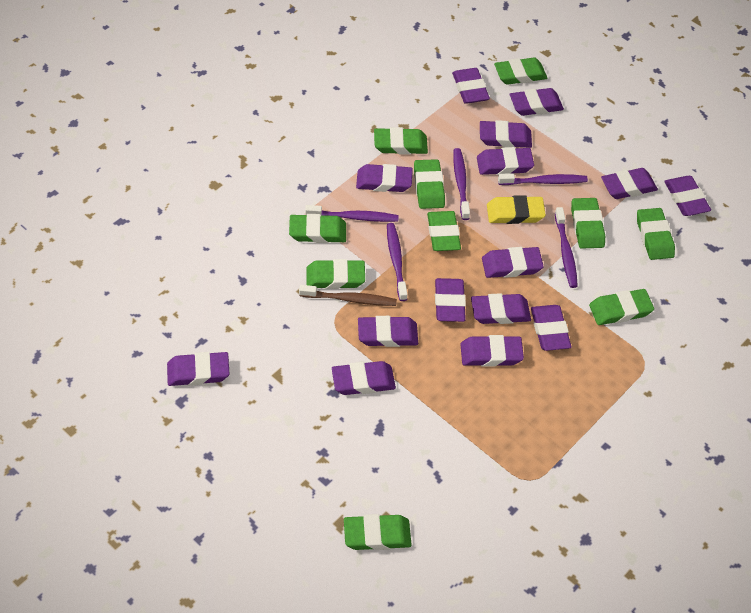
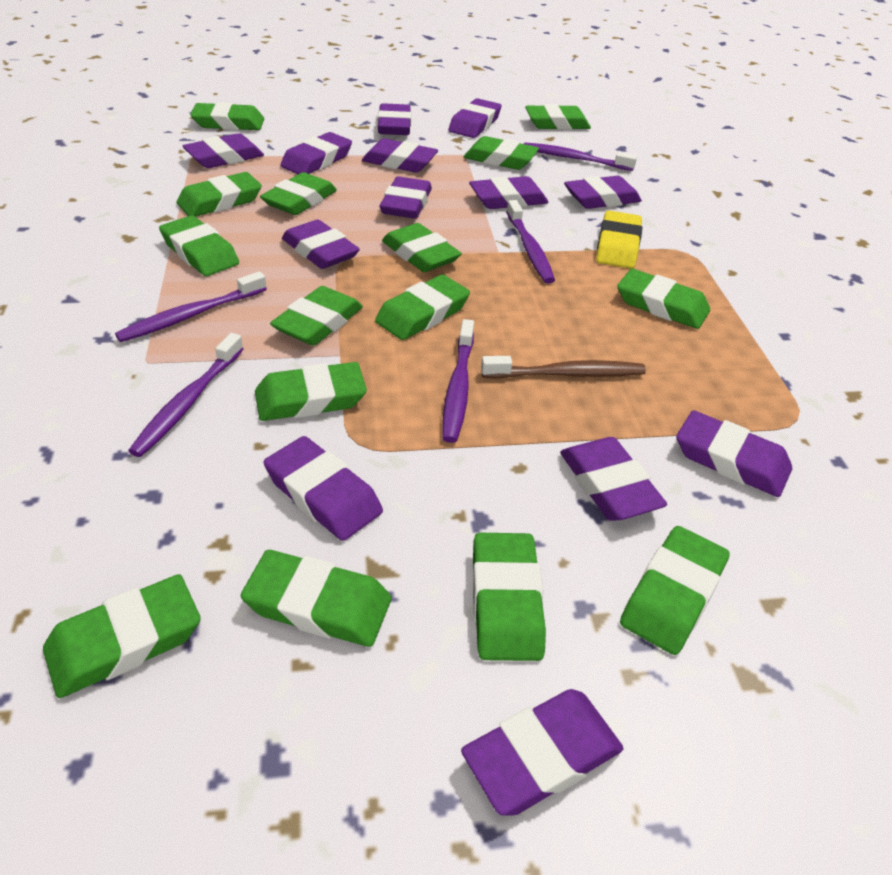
green eraser: 10 -> 15
purple eraser: 15 -> 13

